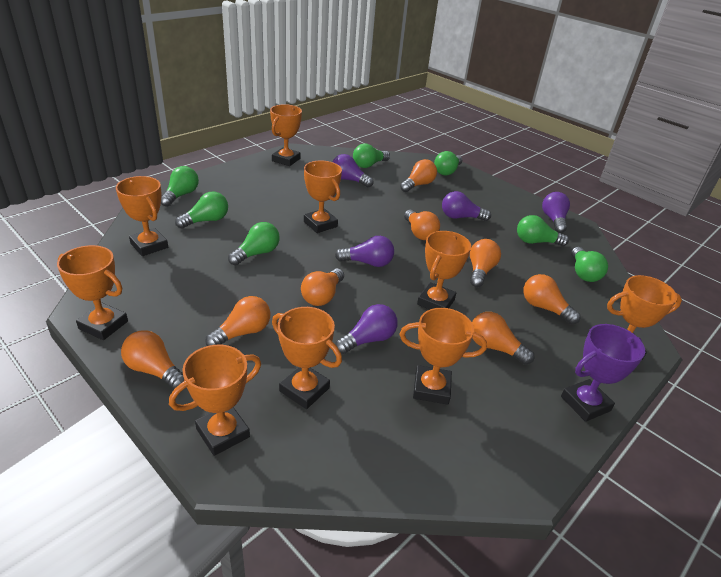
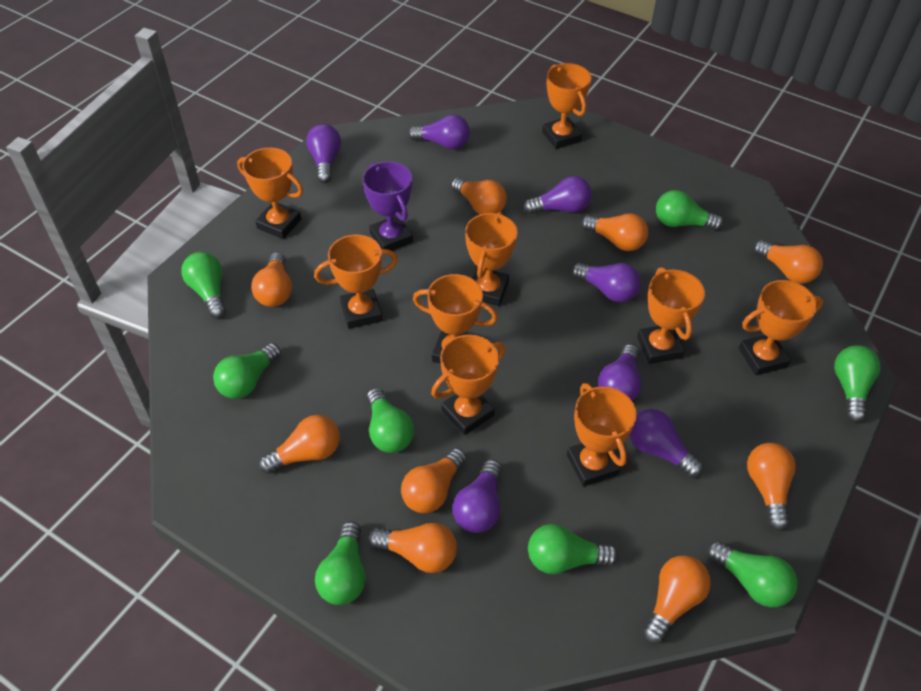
green light bulb: 7 -> 8
orange light bulb: 8 -> 9
purple light bulb: 5 -> 7

